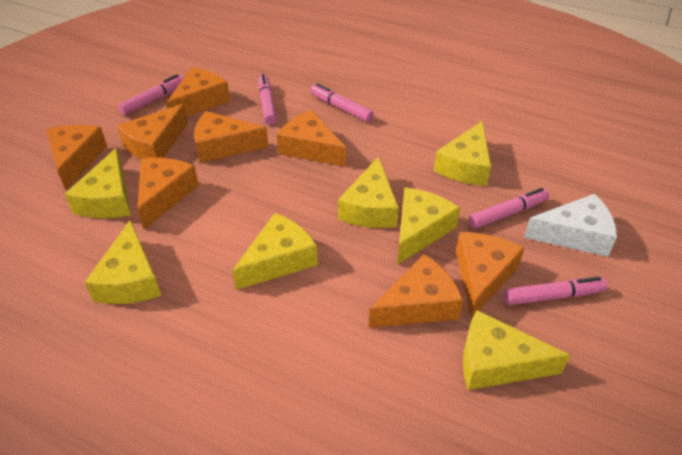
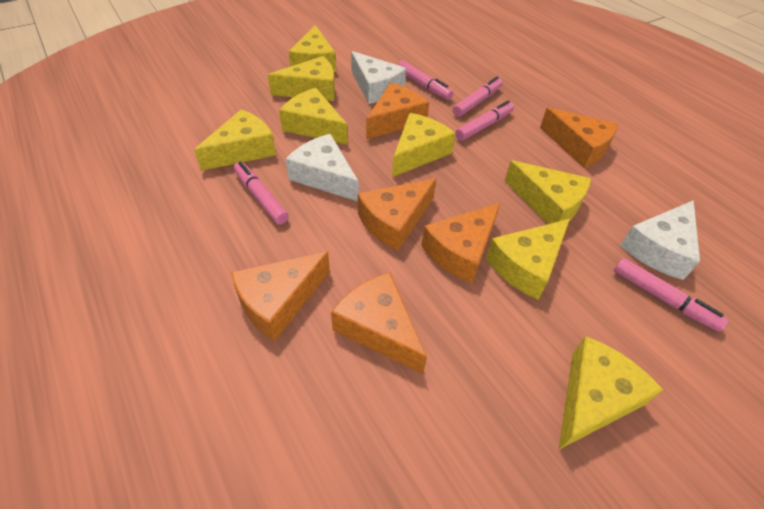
orange cheese: 8 -> 6
white cheese: 1 -> 3
yellow cheese: 7 -> 8

